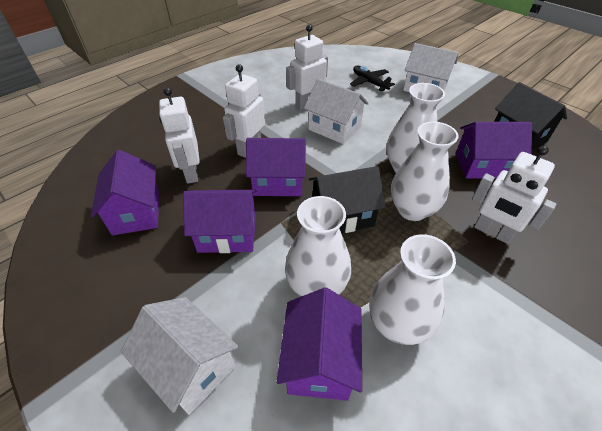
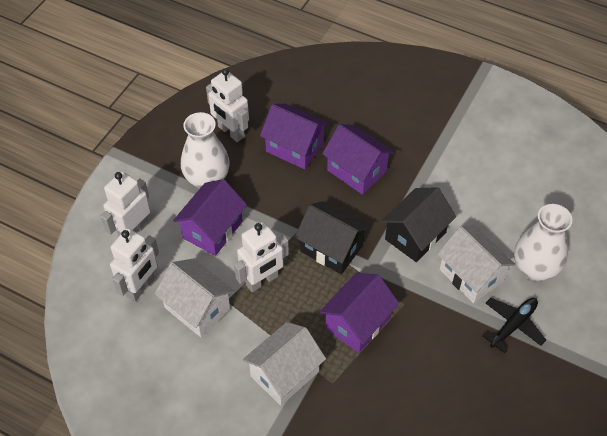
purple house: 5 -> 4
white vase: 4 -> 2

